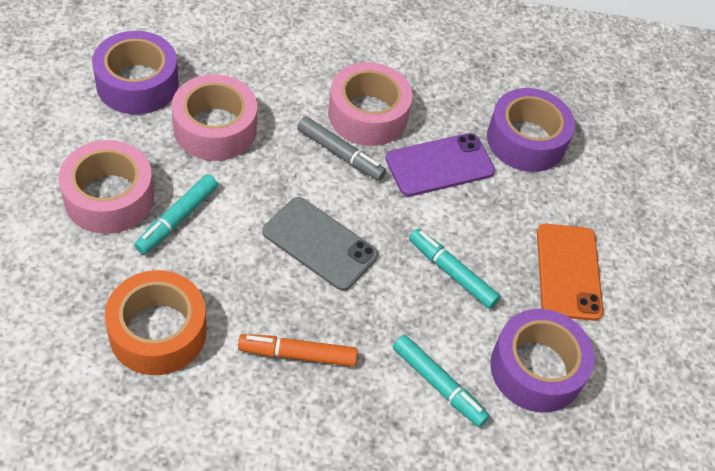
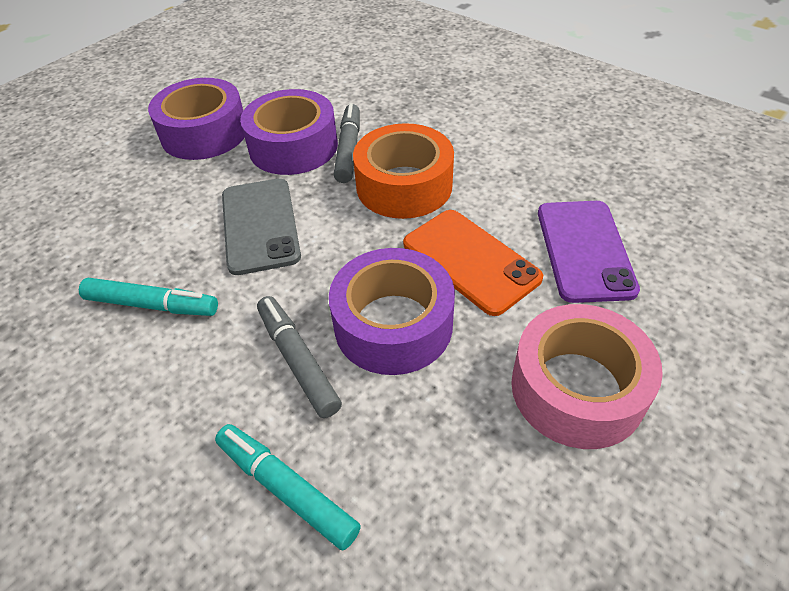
grey marker: 1 -> 2
orange marker: 1 -> 0
pink tape: 3 -> 1
turquoise marker: 3 -> 2

